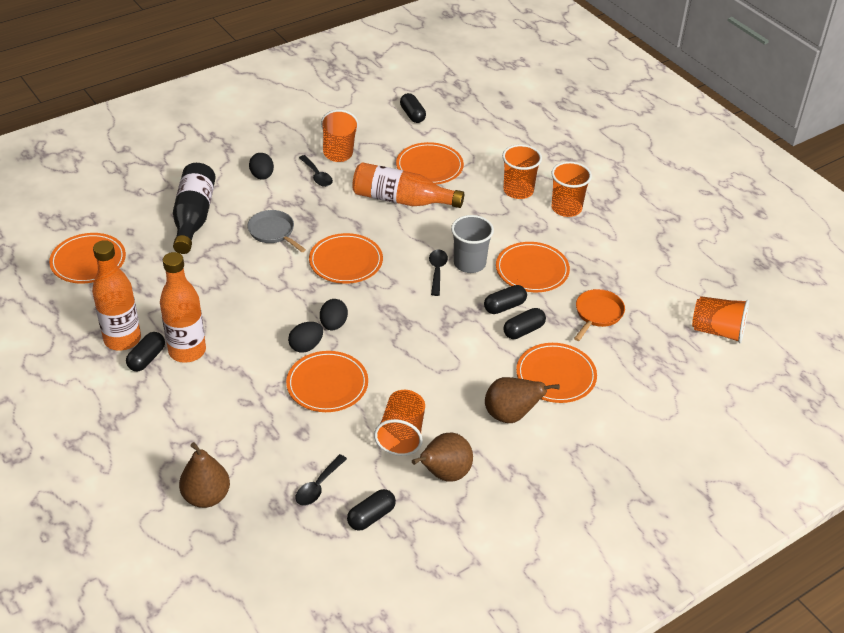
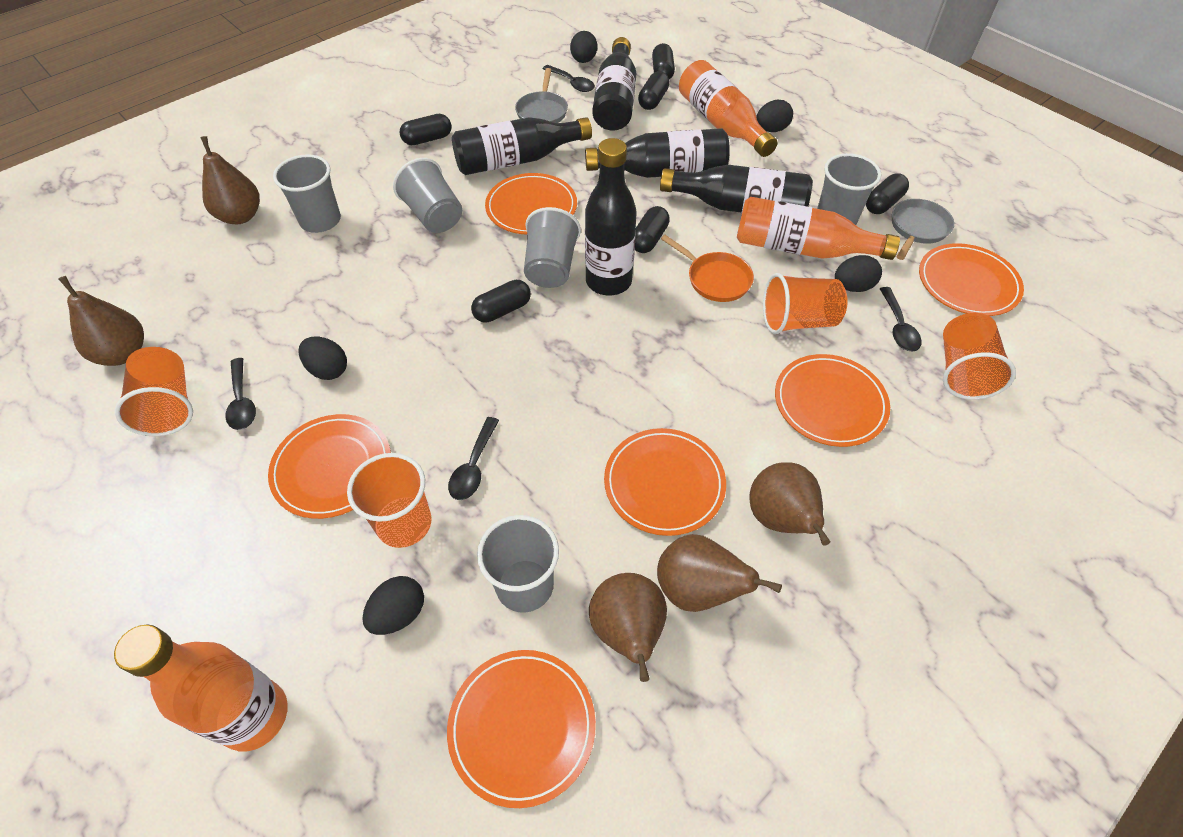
black bottle: 1 -> 5
black capsule: 5 -> 6
black egg: 3 -> 5
black spoon: 3 -> 4
brown pear: 3 -> 5
grey cup: 1 -> 5
grey pan: 1 -> 2
orange cup: 5 -> 4

